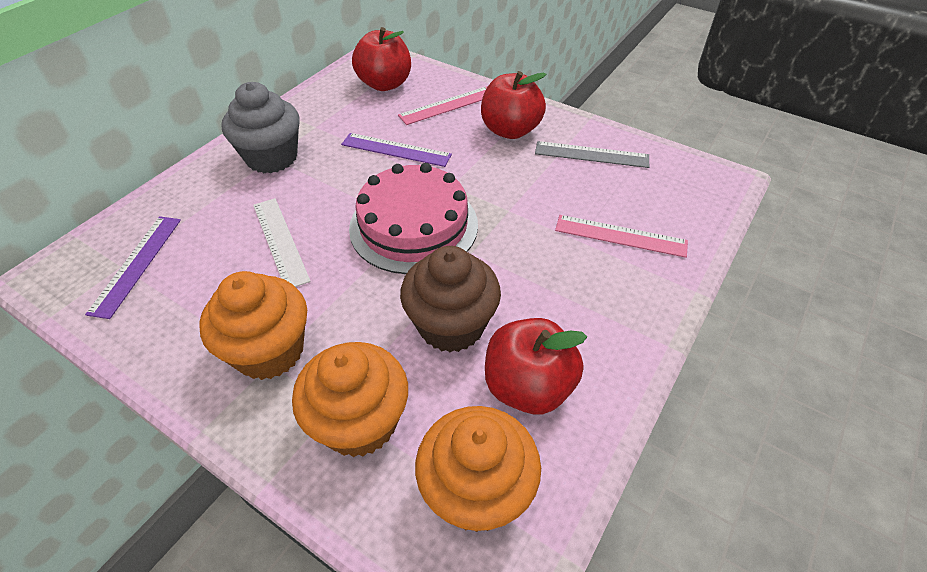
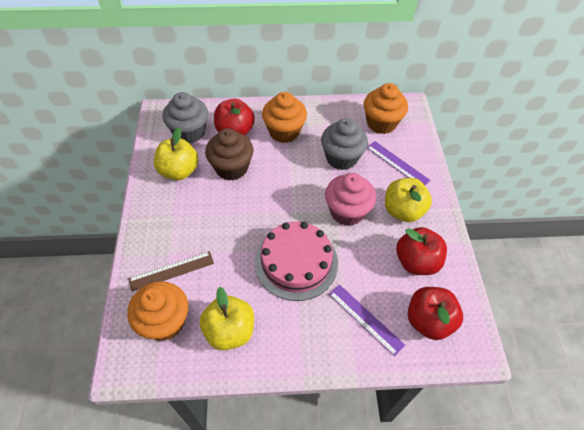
brown ruler: 0 -> 1
grey cupcake: 1 -> 2
grey ruler: 1 -> 0
pink cupcake: 0 -> 1
pink ruler: 2 -> 0
white ruler: 1 -> 0
yellow apple: 0 -> 3

